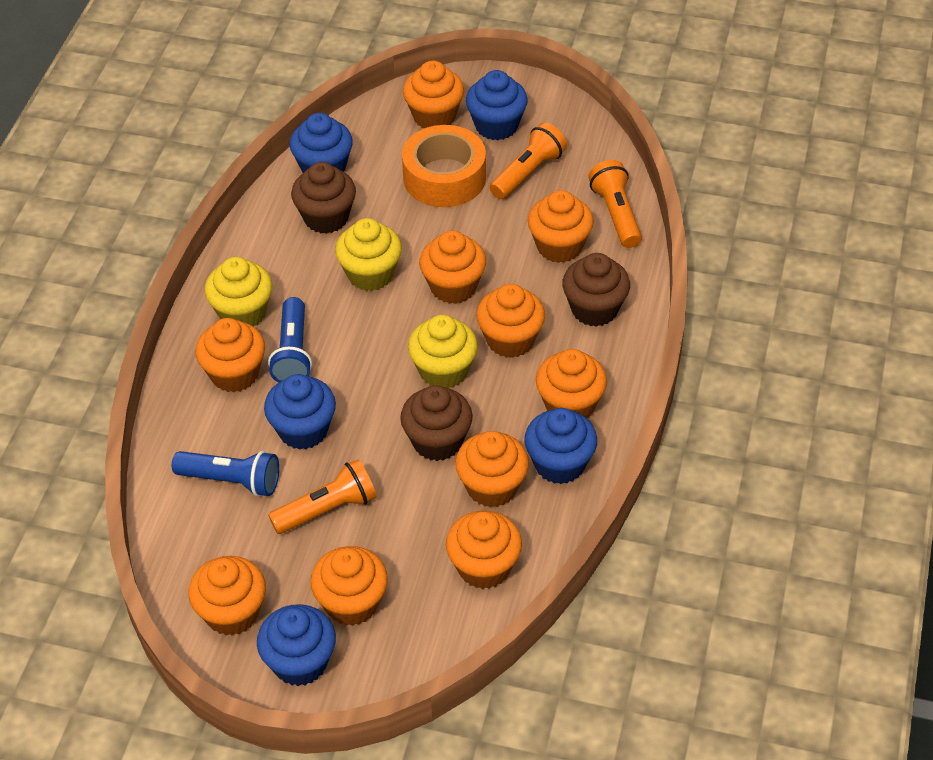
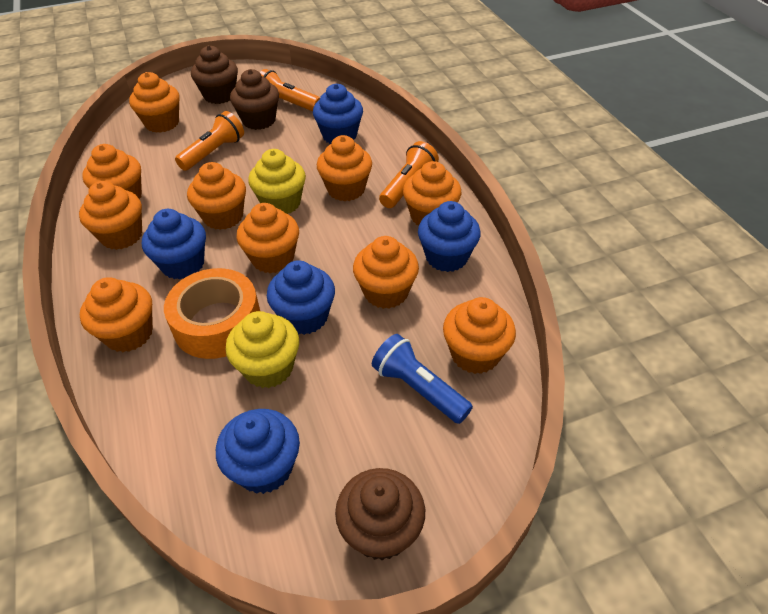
blue flashlight: 2 -> 1
yellow cupcake: 3 -> 2

